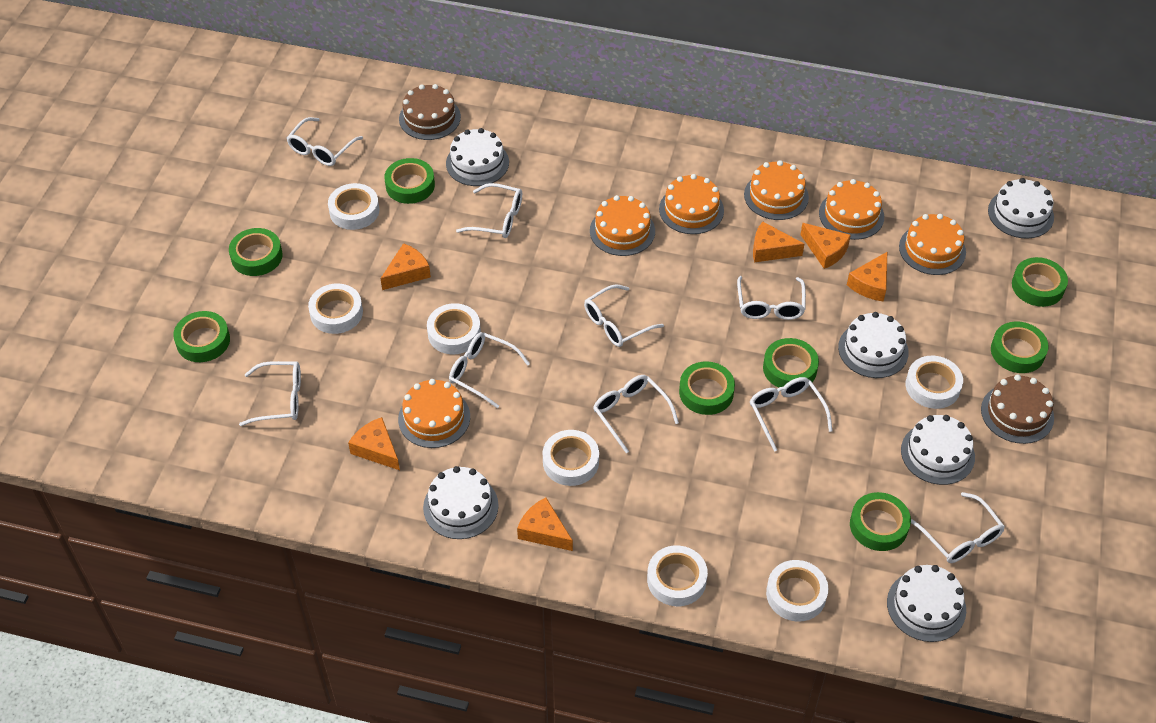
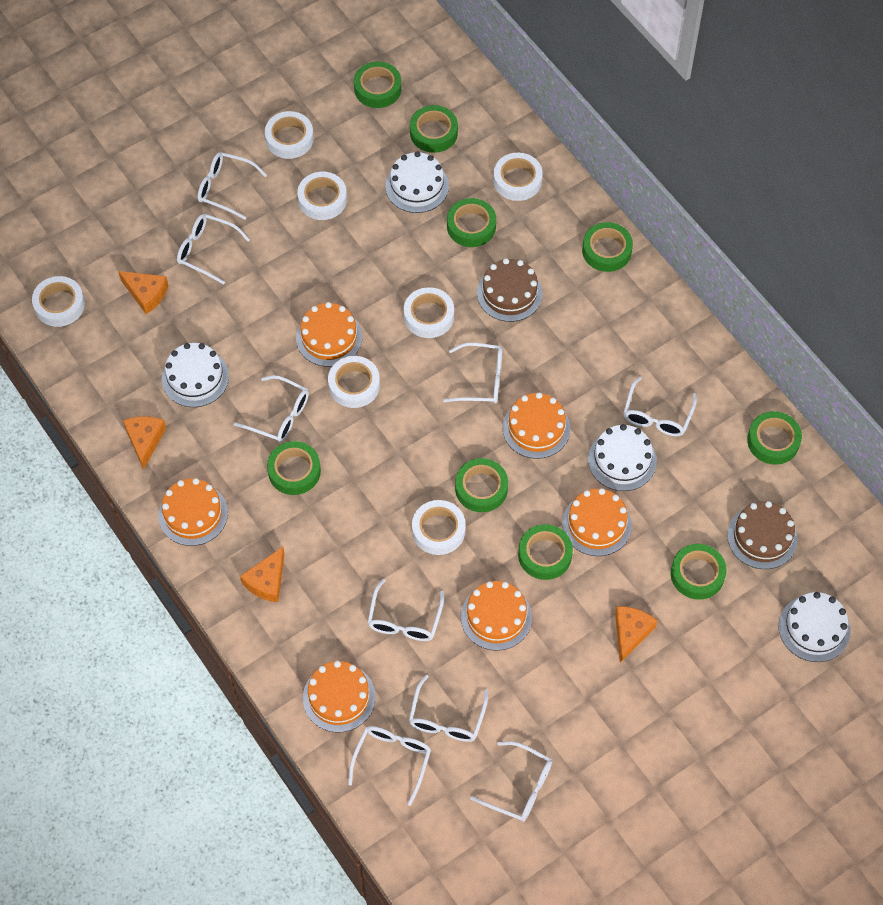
green tape: 8 -> 9
orange cheese: 6 -> 4
white cake: 6 -> 4

